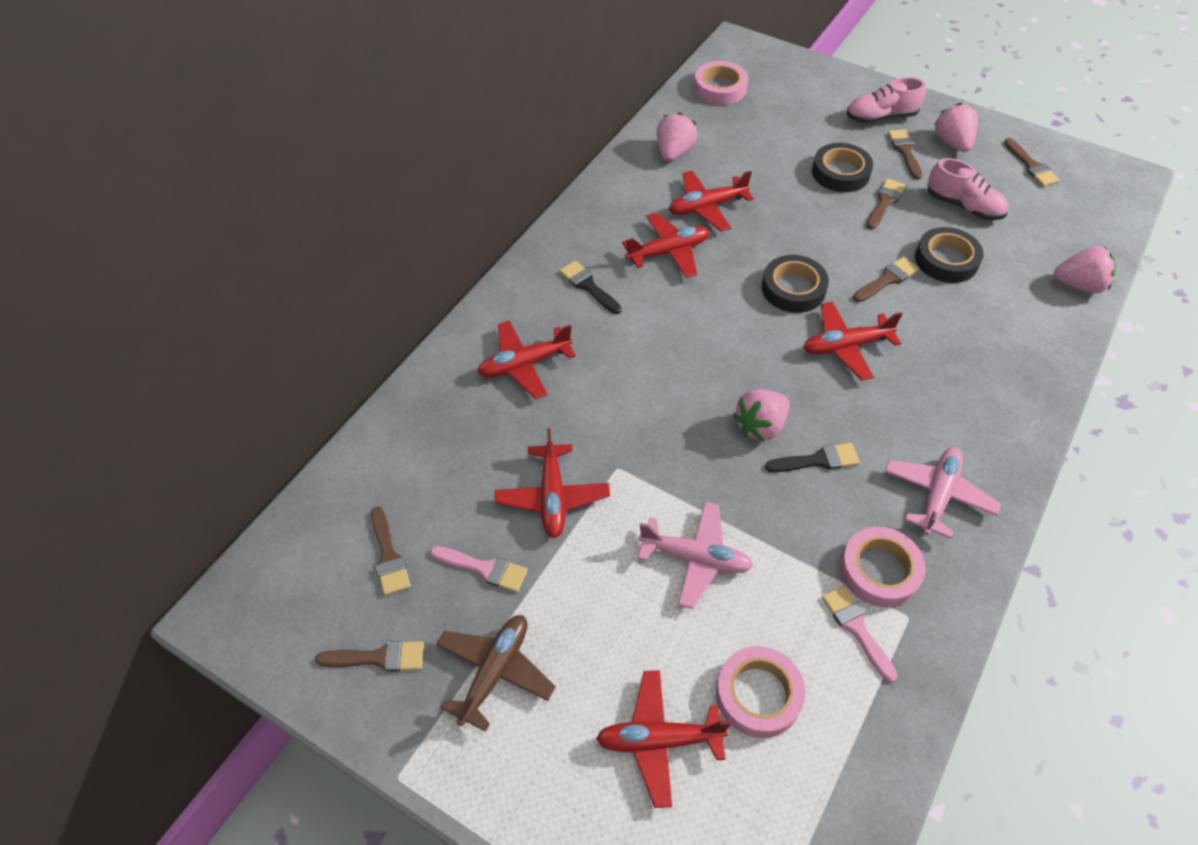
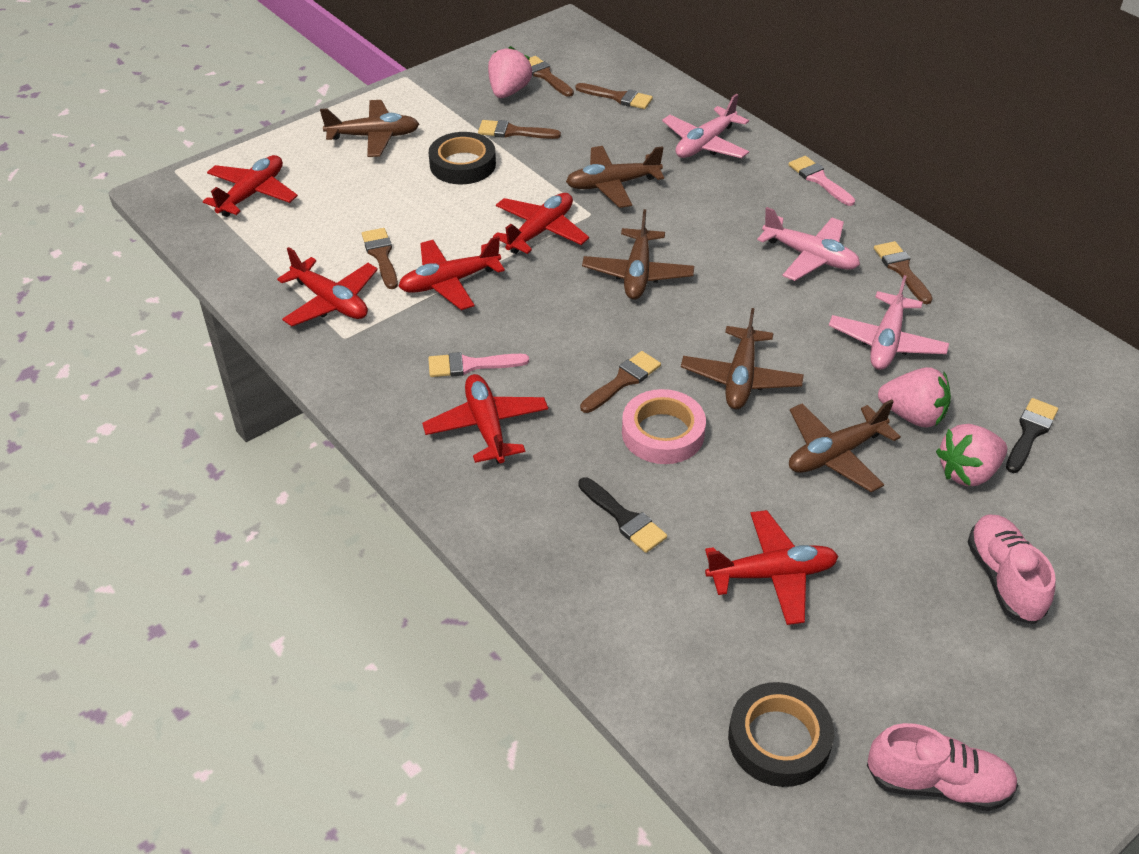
black tape: 3 -> 2
brown plane: 1 -> 5
pink plane: 2 -> 3
pink strawberry: 4 -> 3
pink tape: 3 -> 1

